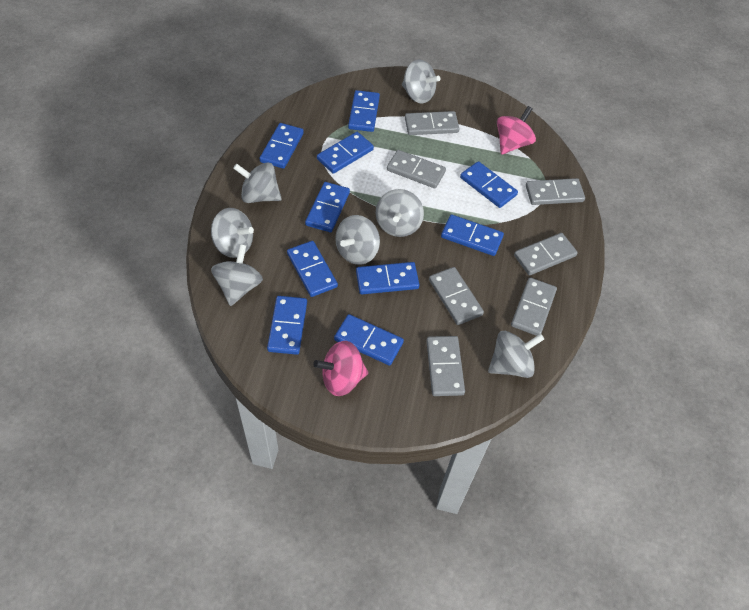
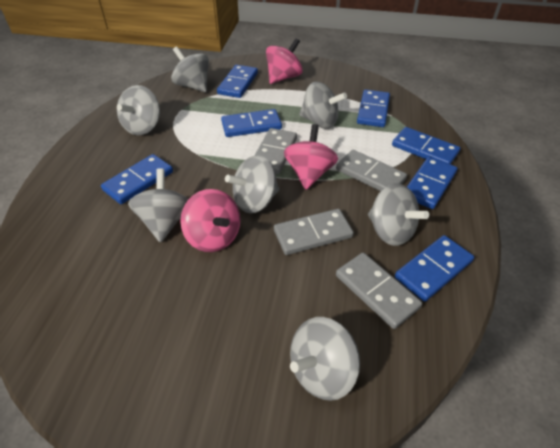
blue domino: 10 -> 7
grey domino: 7 -> 4
pink spinning top: 2 -> 3

